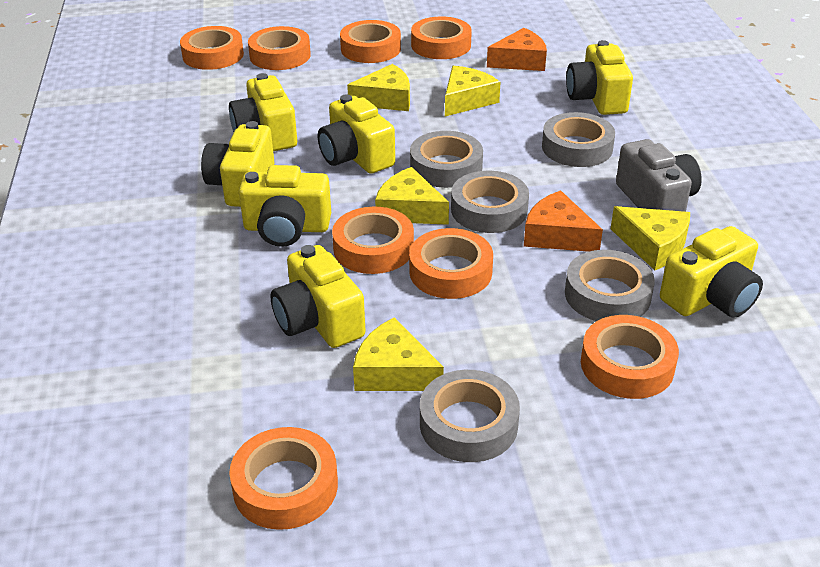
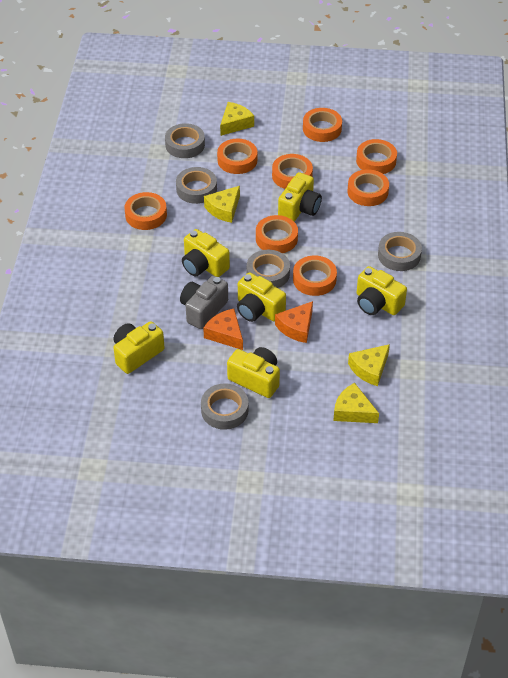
yellow camera: 7 -> 6
yellow cheese: 5 -> 4

